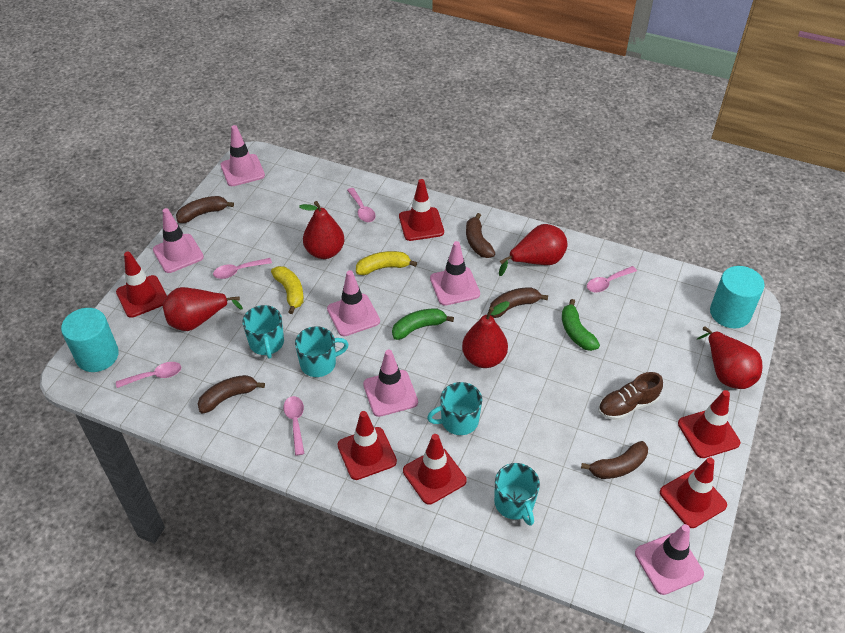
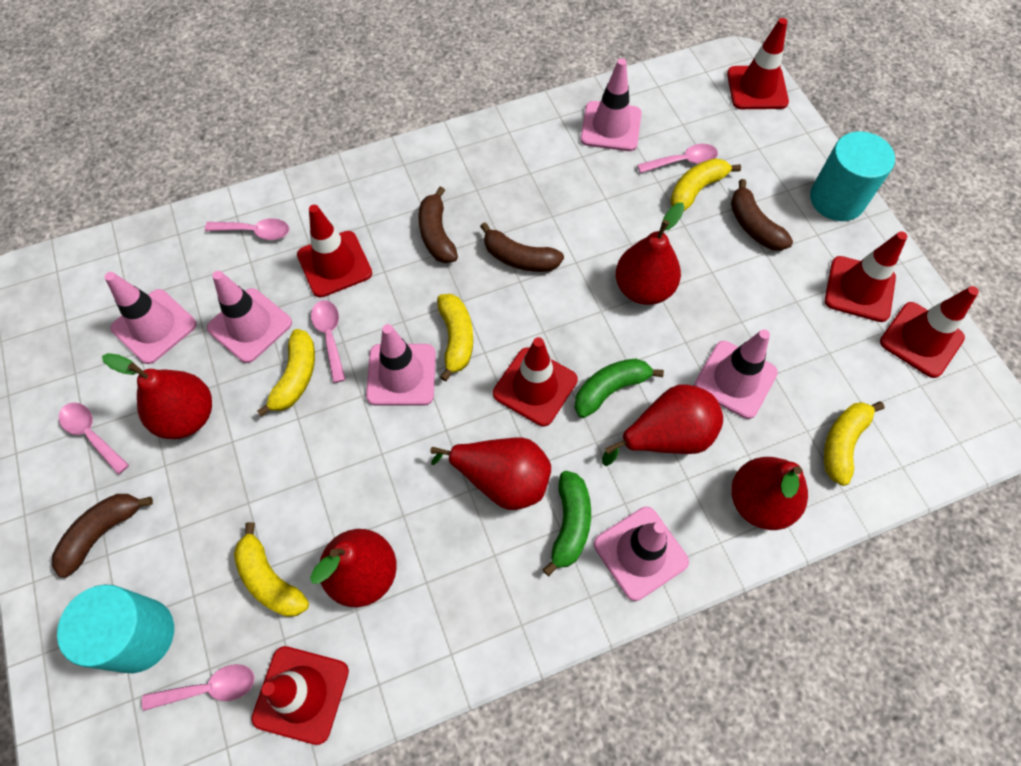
brown banana: 5 -> 4
brown shoe: 1 -> 0
red pear: 5 -> 6
turquoise mug: 4 -> 0
yellow banana: 2 -> 5

